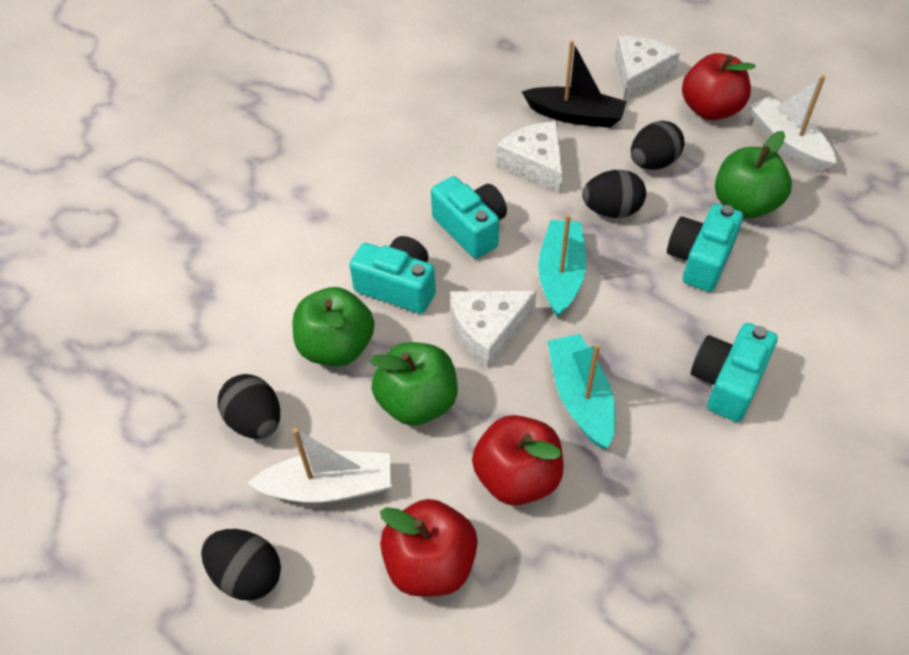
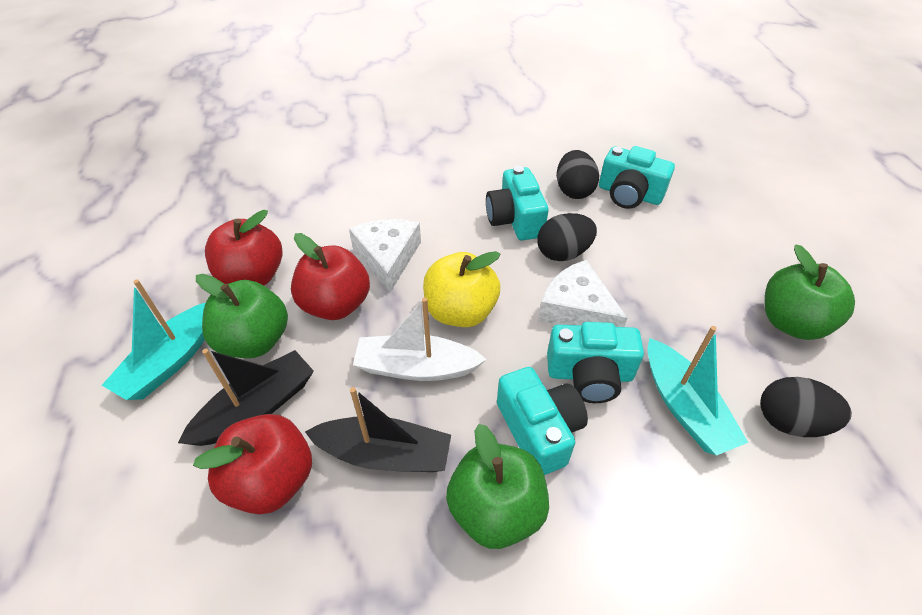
black boat: 1 -> 2
black egg: 4 -> 3
white boat: 2 -> 1
white cheese: 3 -> 2
yellow apple: 0 -> 1

